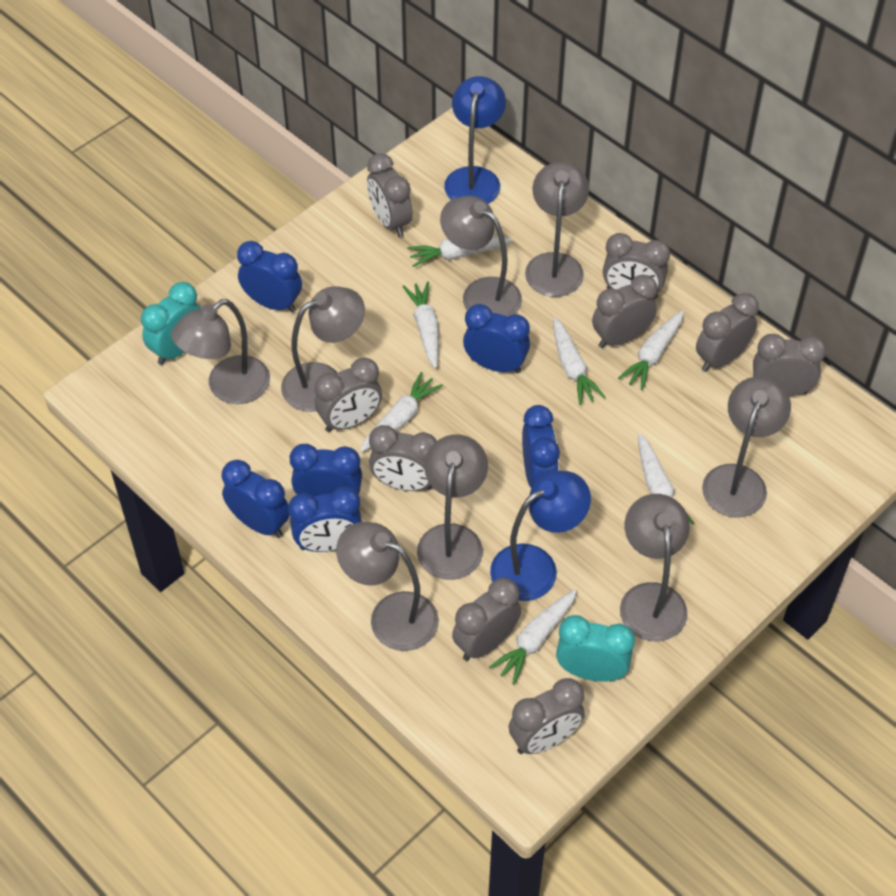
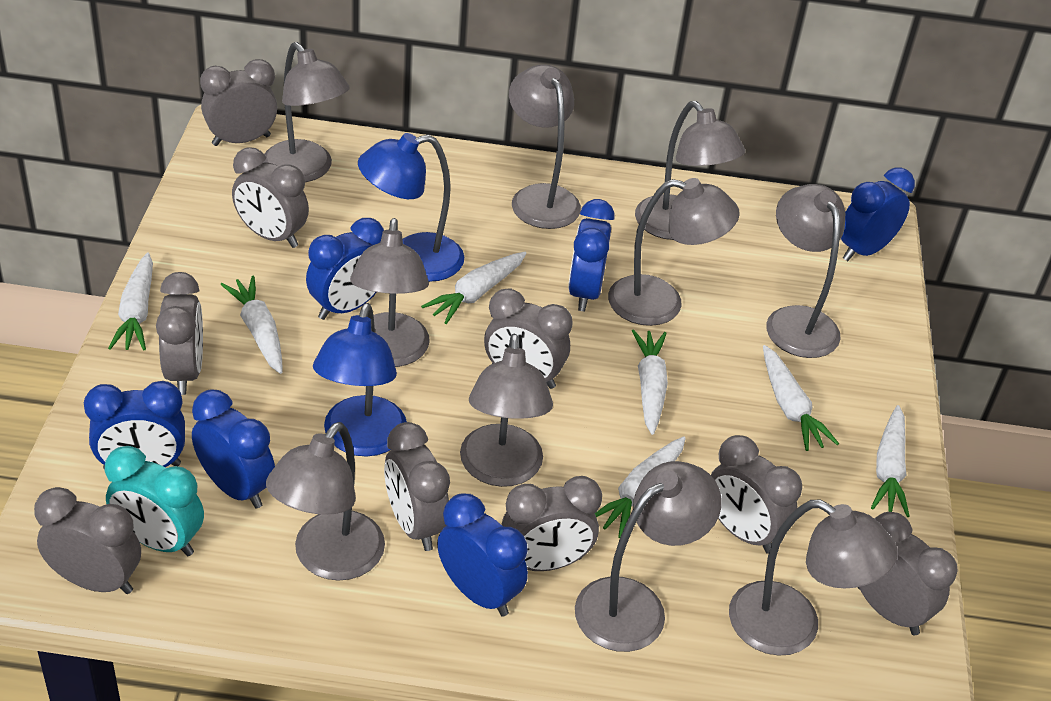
grey lamp: 8 -> 10
turquoise clock: 2 -> 1

